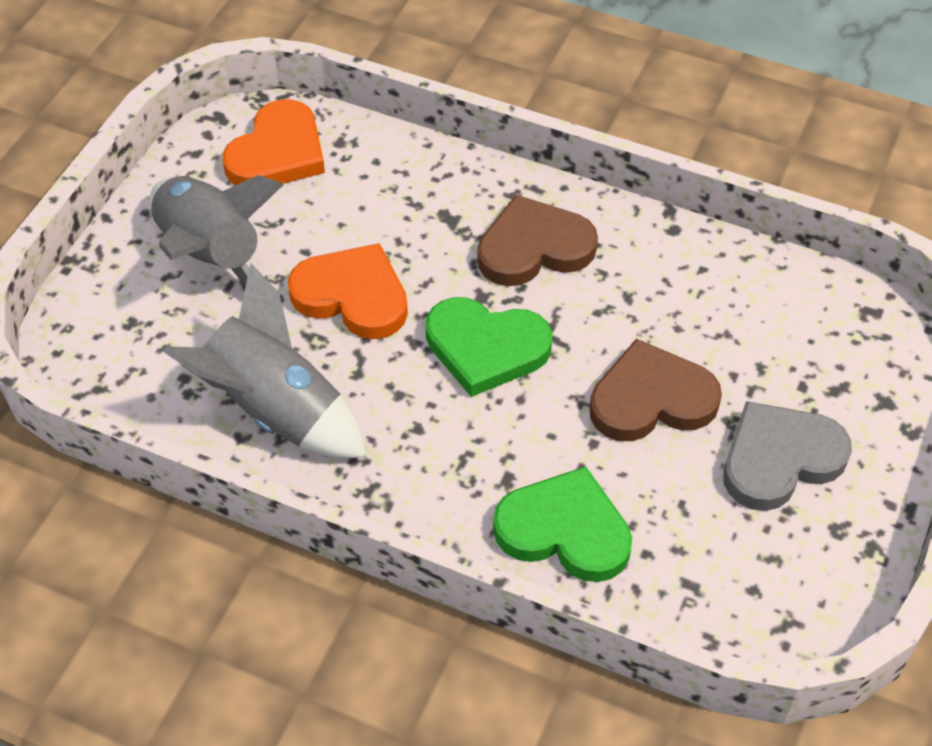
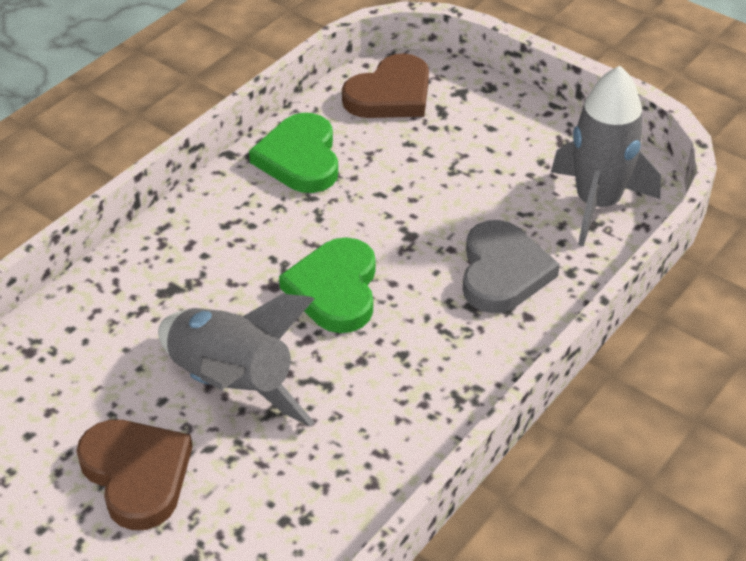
orange heart: 2 -> 0

